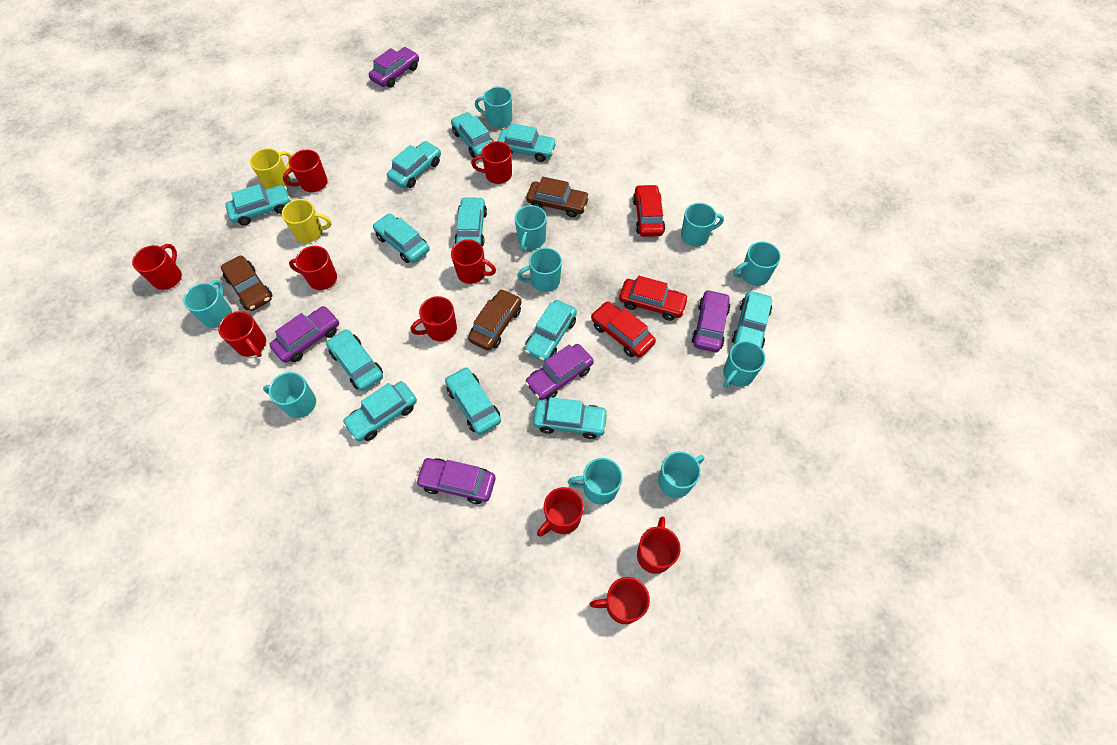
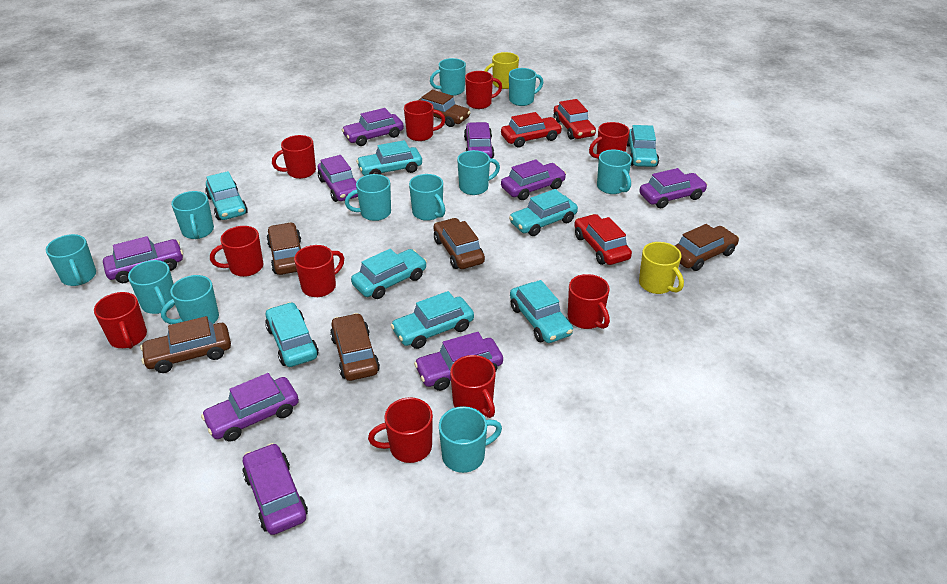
brown car: 3 -> 6
purple car: 5 -> 9
turquoise car: 12 -> 8
turquoise mug: 10 -> 11

